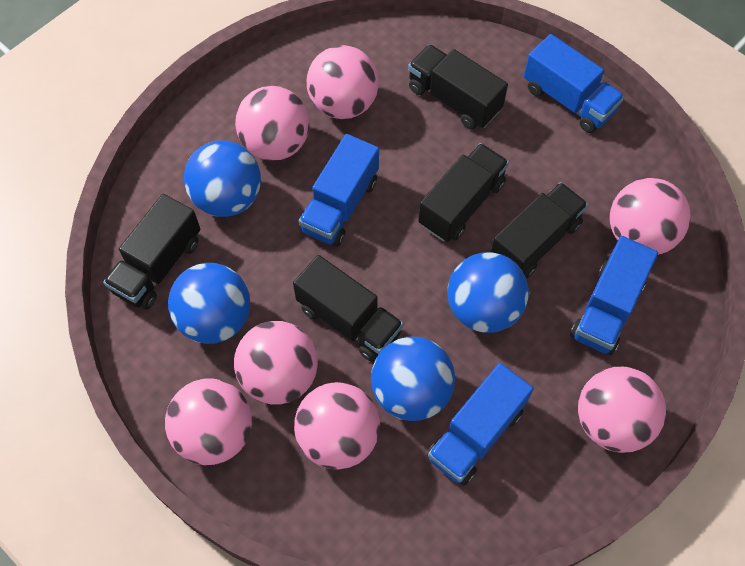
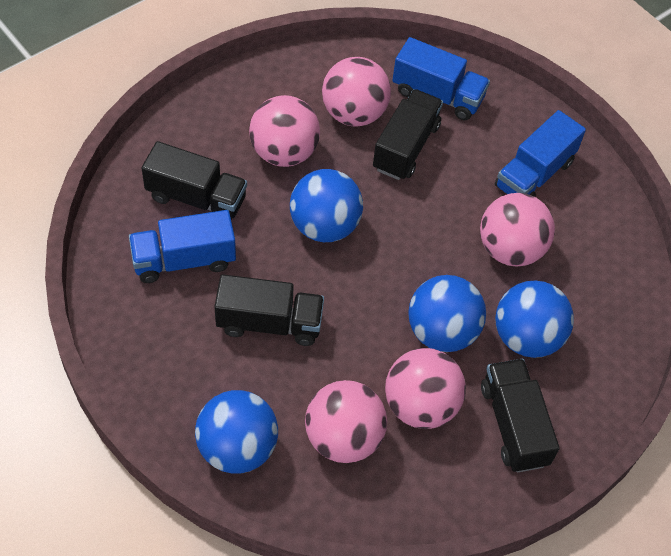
black truck: 5 -> 4
blue truck: 4 -> 3
pink ball: 7 -> 5

